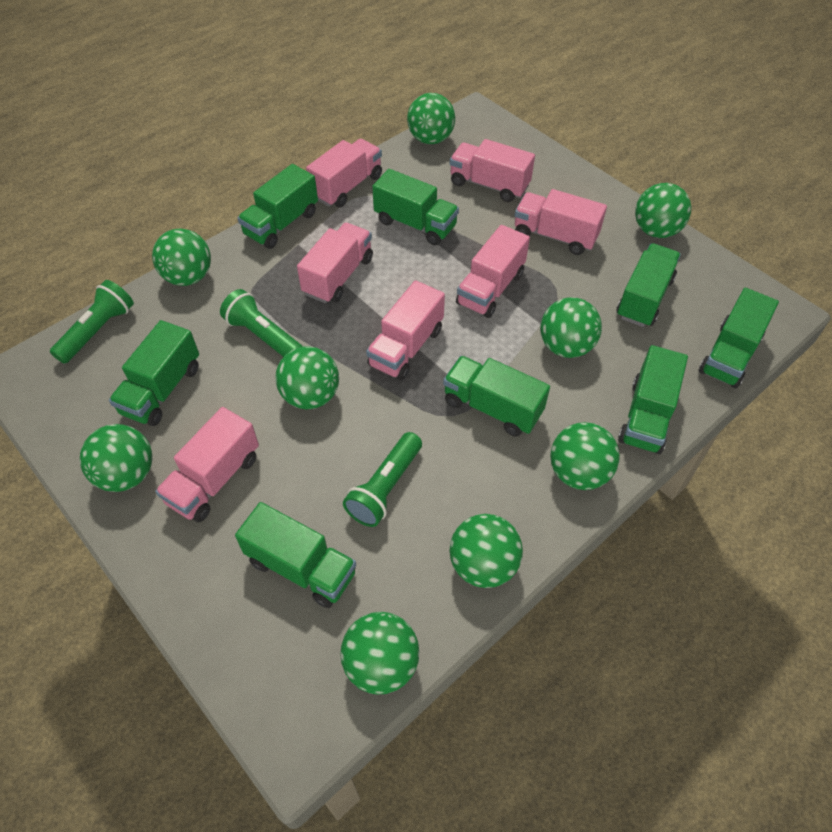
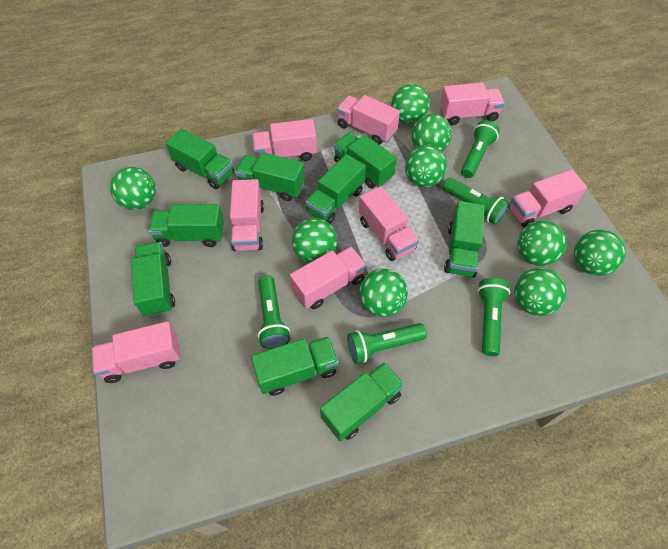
green flashlight: 3 -> 5
green truck: 8 -> 9
pink truck: 7 -> 8

